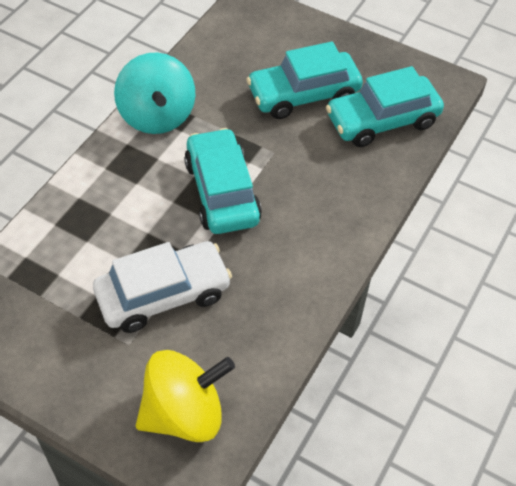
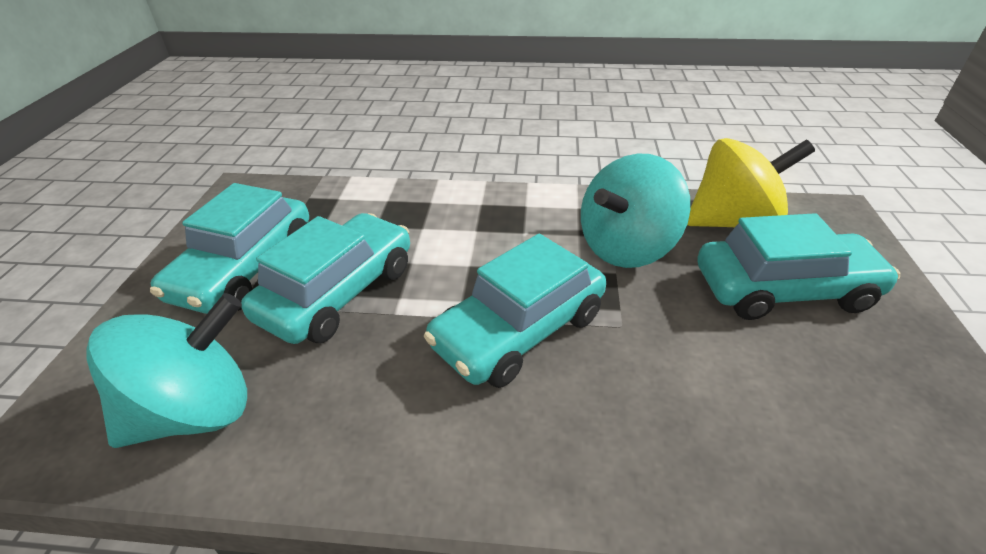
turquoise car: 3 -> 4
turquoise spinning top: 1 -> 2
white car: 1 -> 0

